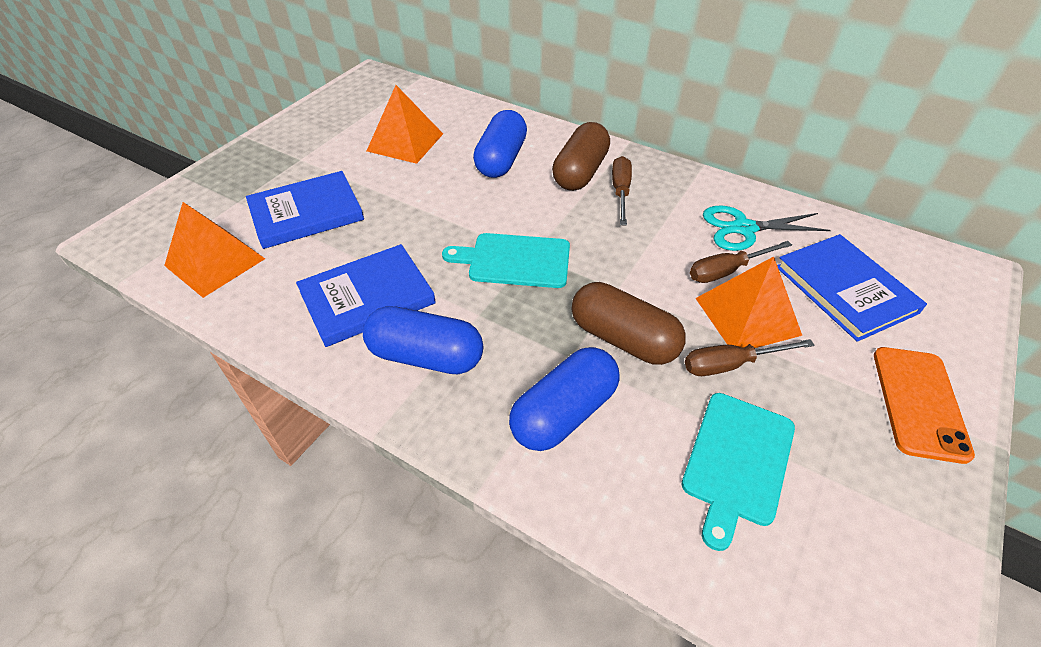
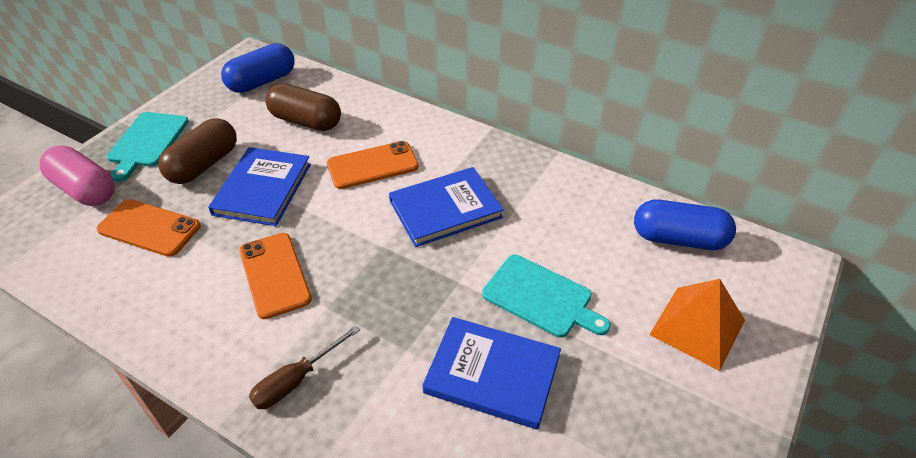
blue capsule: 3 -> 2
brown screwdriver: 3 -> 1
orange phone: 1 -> 3
orange pyramid: 3 -> 1
pink capsule: 0 -> 1
turquoise scissors: 1 -> 0

